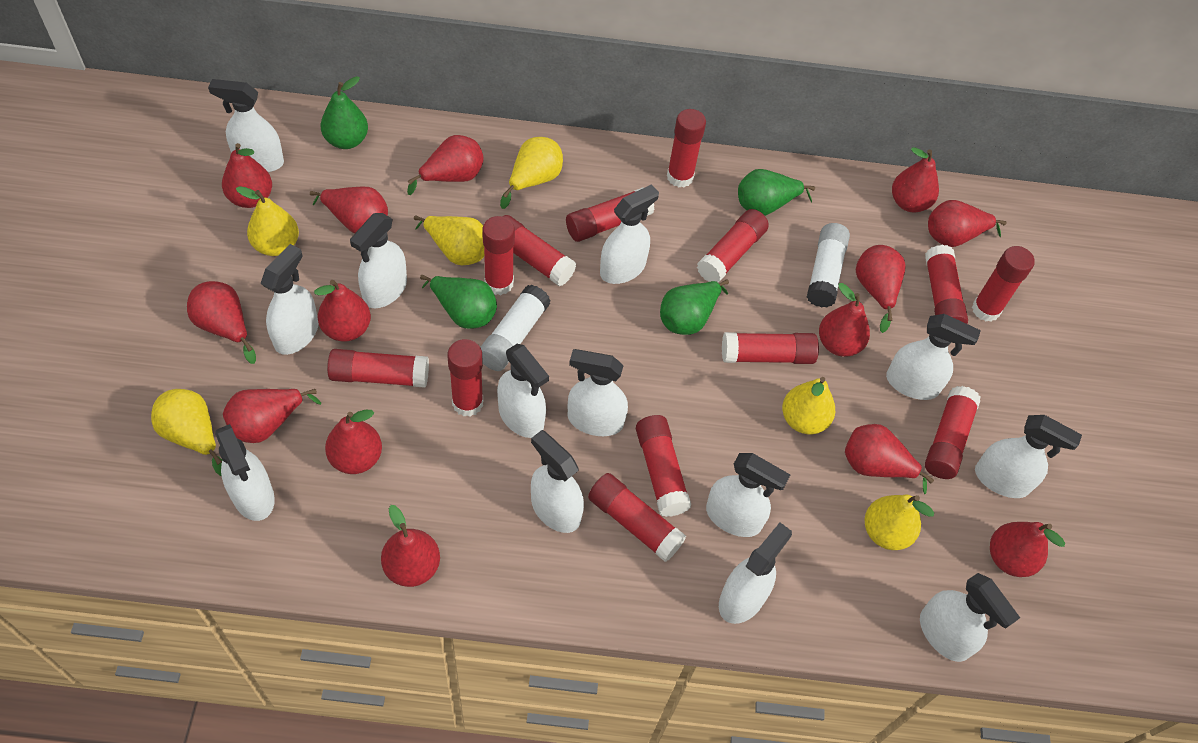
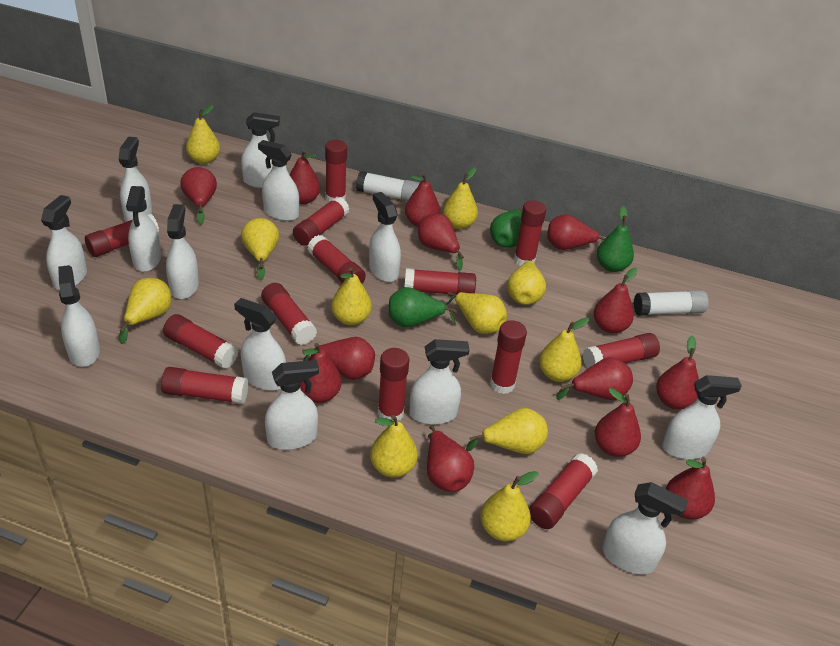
green pear: 4 -> 3
red pear: 14 -> 13
yellow pear: 6 -> 11

